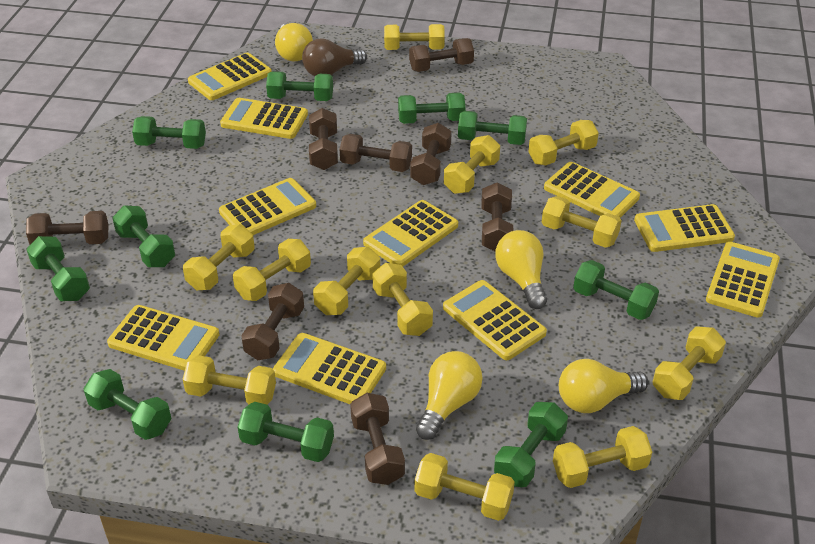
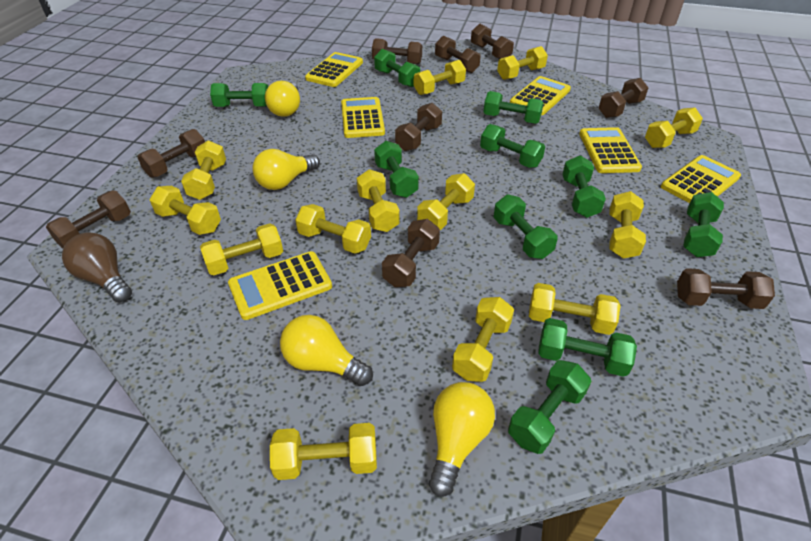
brown dumbbell: 8 -> 9
yellow calculator: 10 -> 6
yellow dumbbell: 12 -> 13

